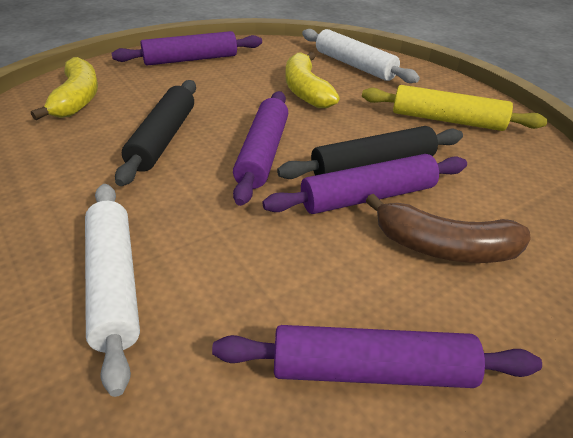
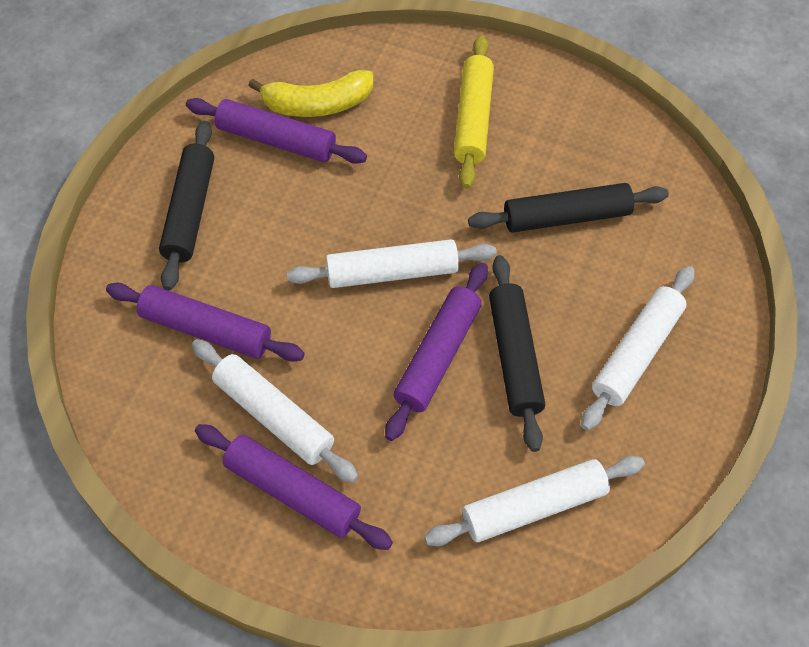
black rolling pin: 2 -> 3
brown banana: 1 -> 0
white rolling pin: 2 -> 4
yellow banana: 2 -> 1

